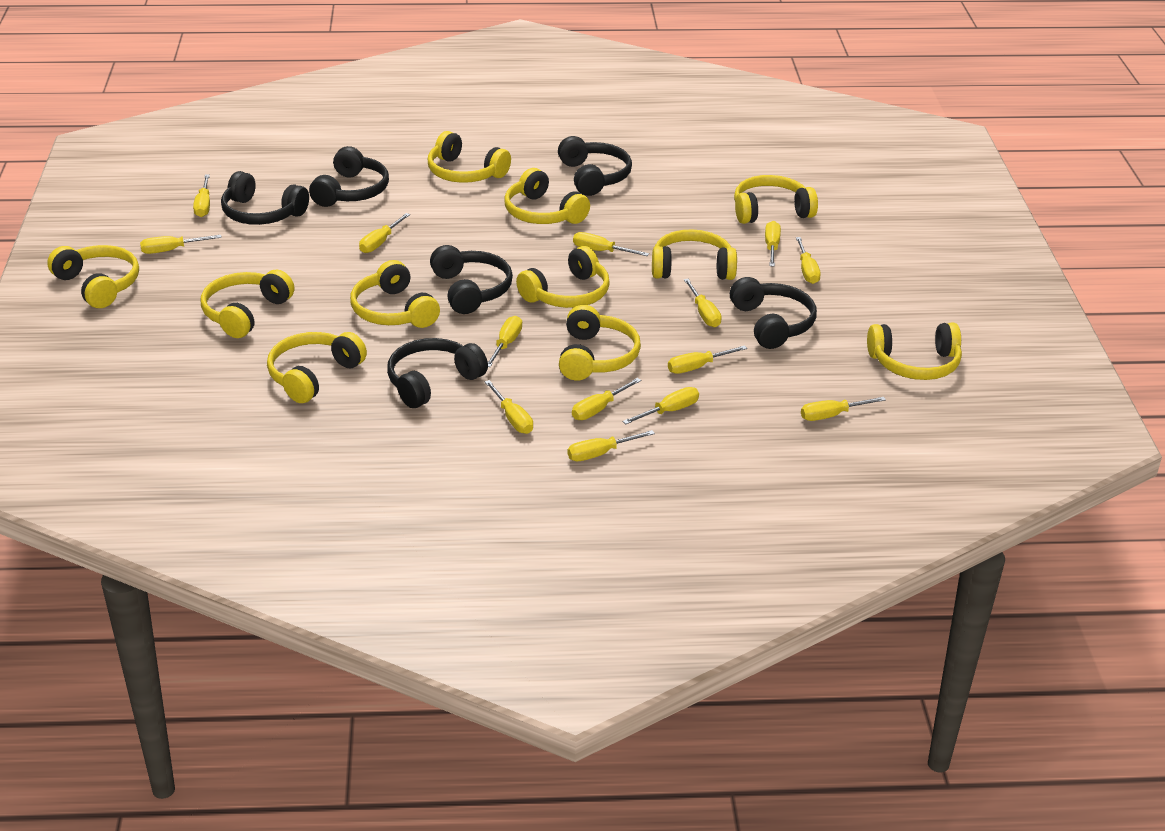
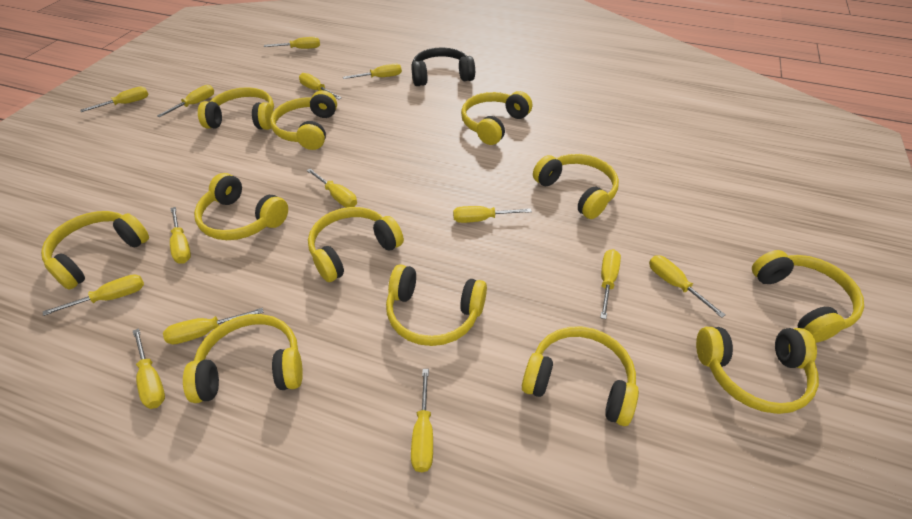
black headphones: 6 -> 1
yellow headphones: 11 -> 12

